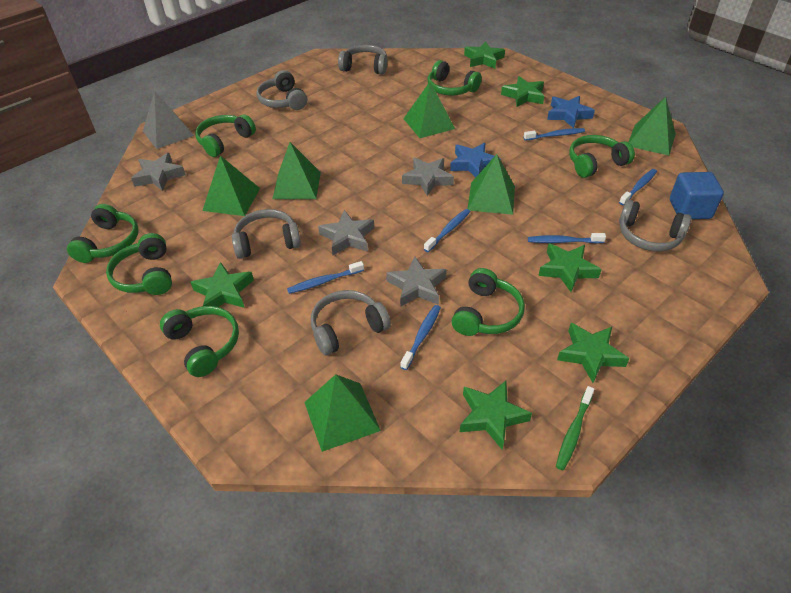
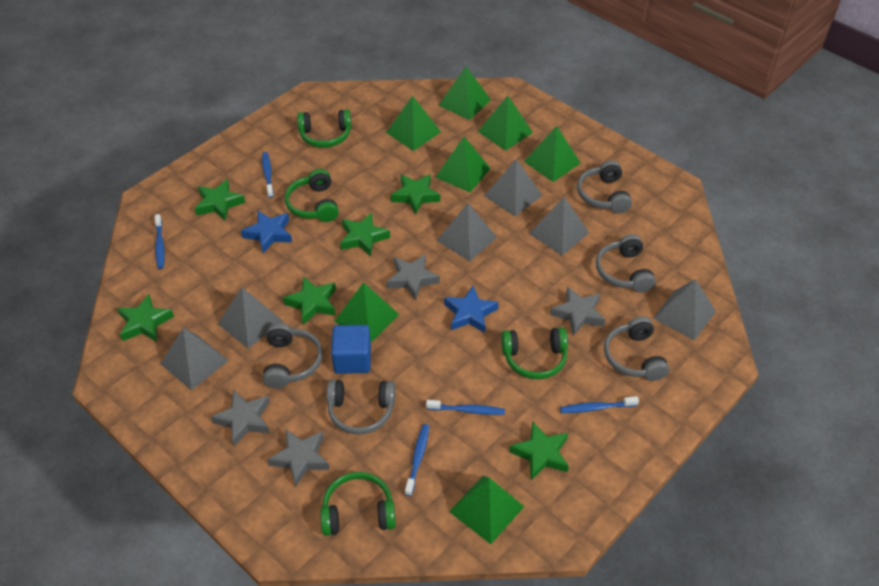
blue toothbrush: 6 -> 5
green headphones: 7 -> 4
green pyramid: 6 -> 7
green toothbrush: 1 -> 0
grey pyramid: 1 -> 6

